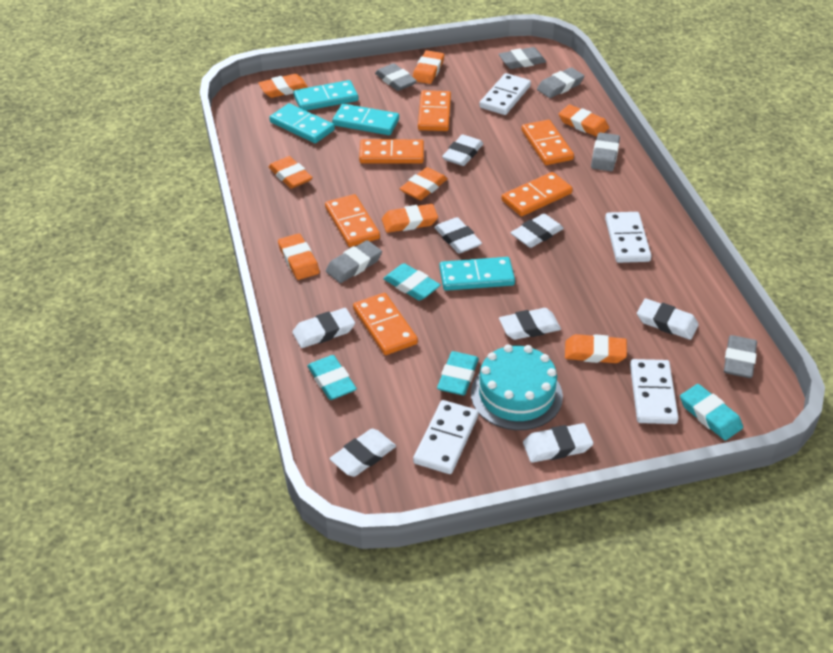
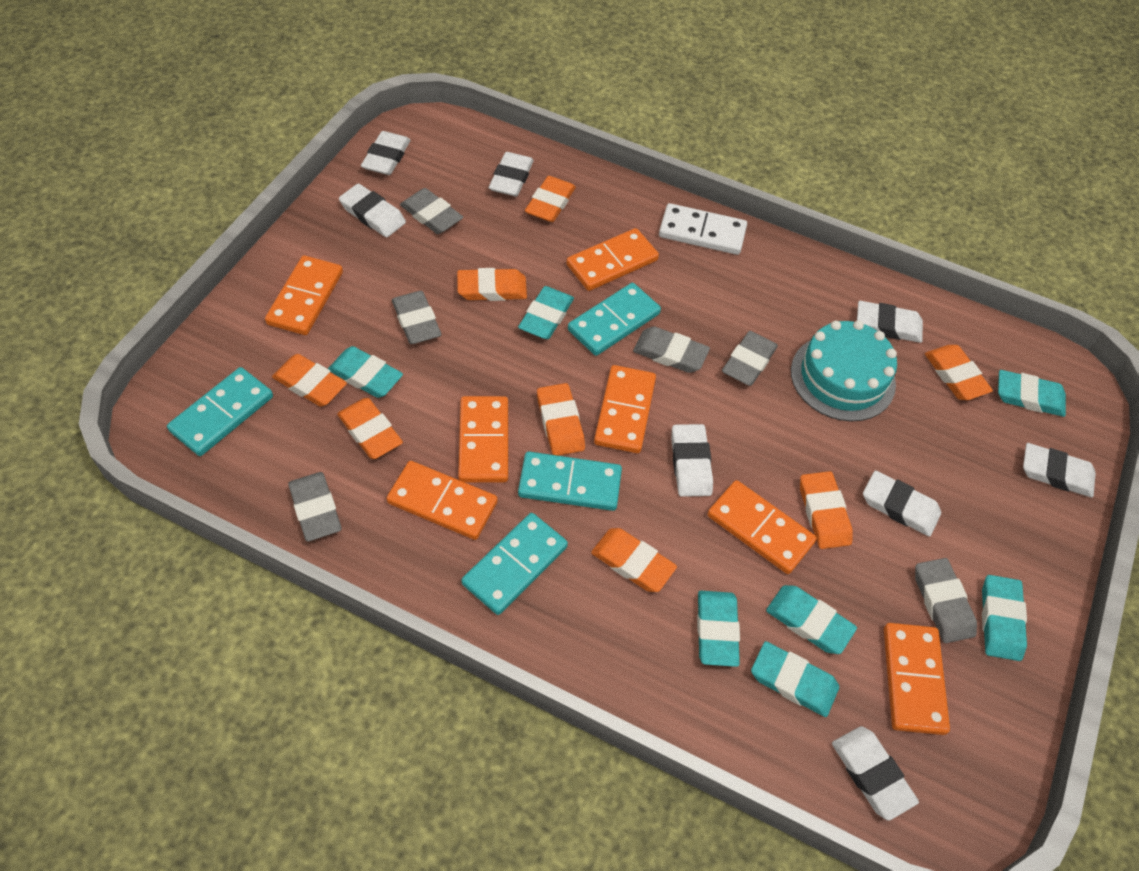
orange domino: 6 -> 7
turquoise eraser: 4 -> 7
white domino: 4 -> 1

